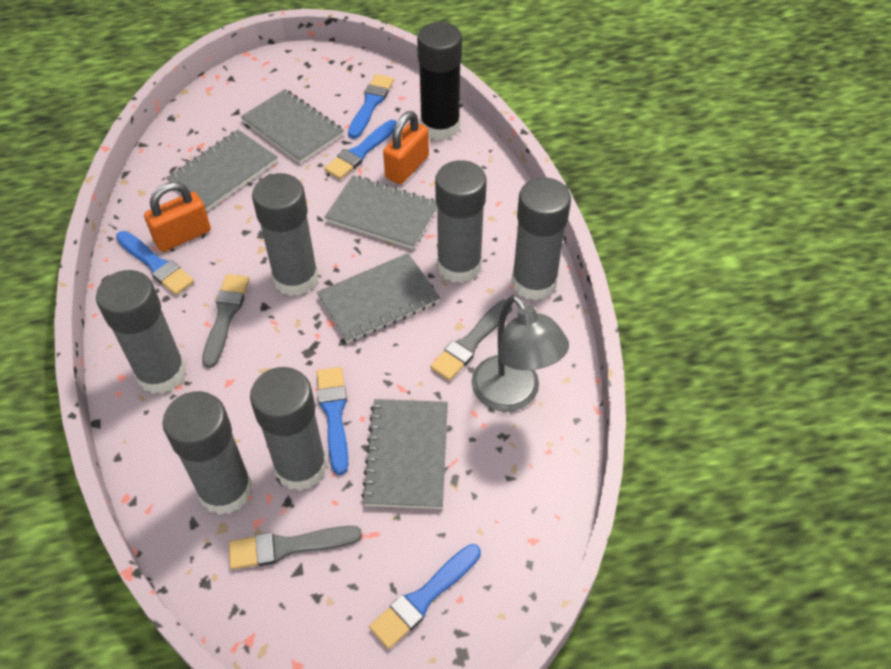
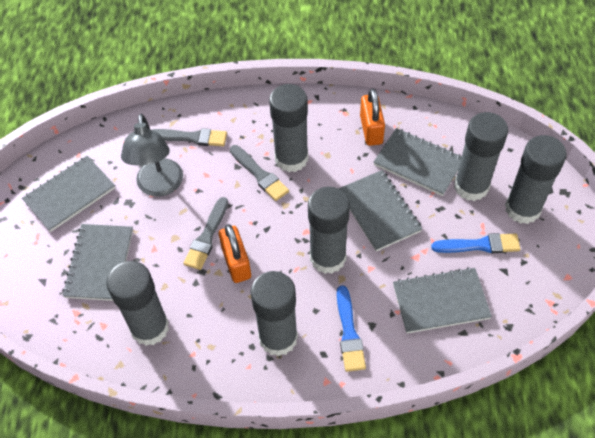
black glue stick: 1 -> 0
blue brush: 5 -> 2

